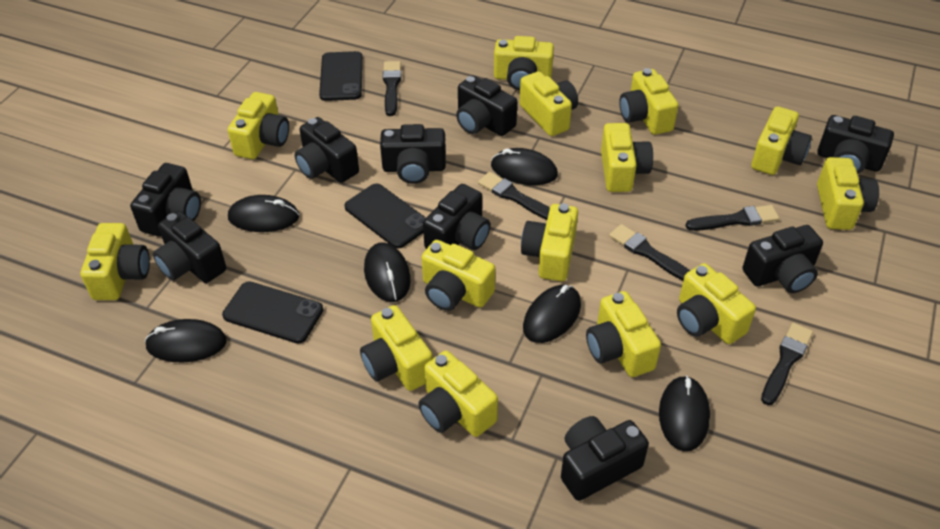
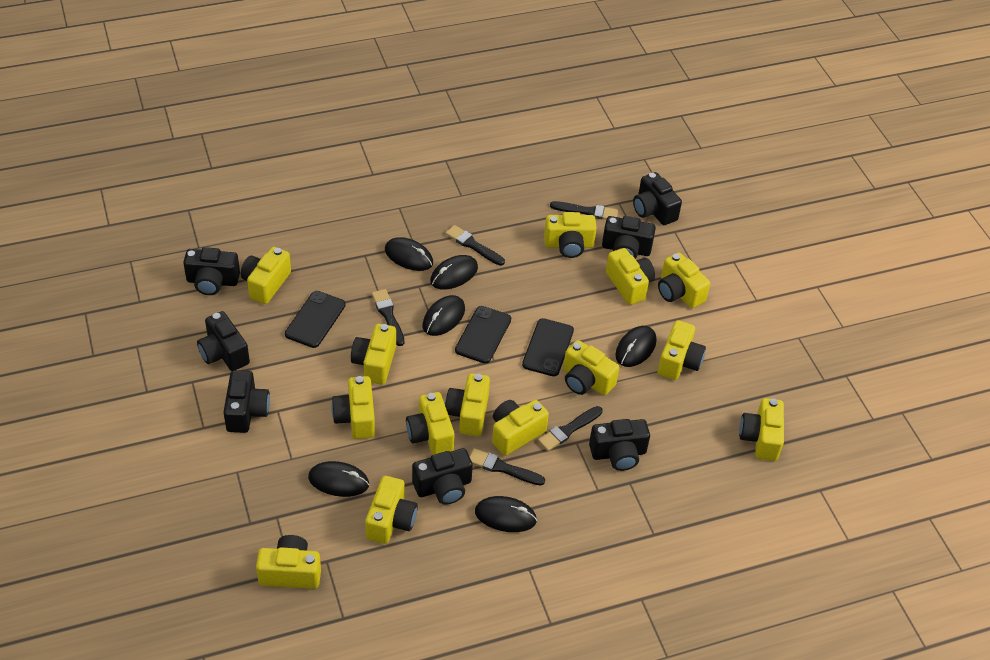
black camera: 9 -> 7

